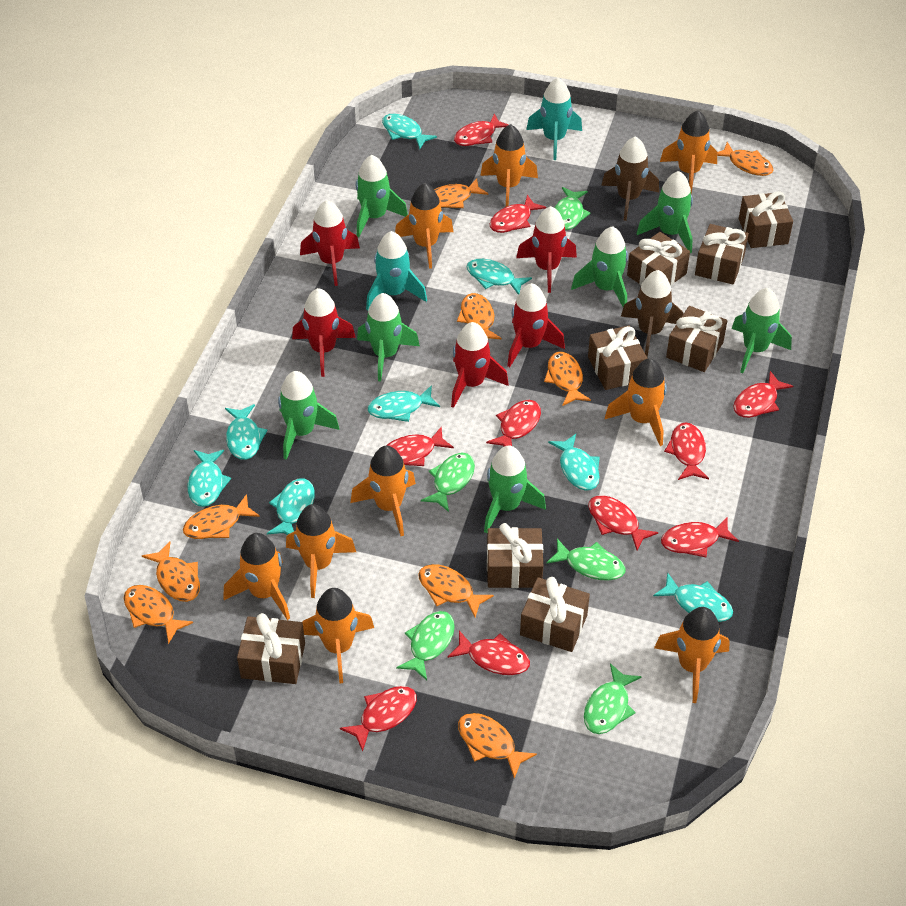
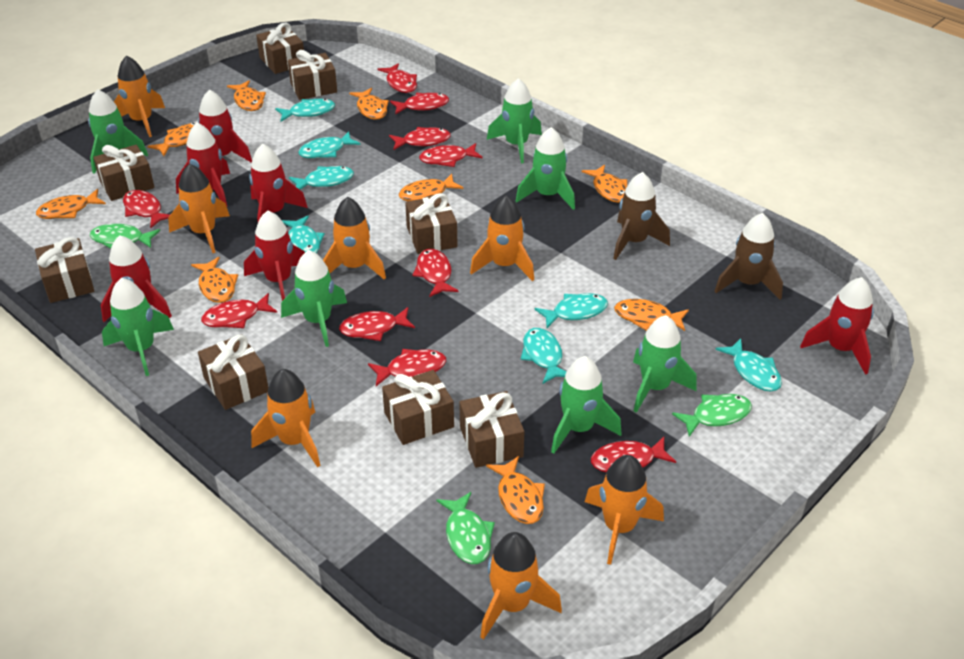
green fish: 5 -> 3
orange rocket: 9 -> 7
red rocket: 5 -> 6
turquoise fish: 8 -> 7
turquoise rocket: 2 -> 0

